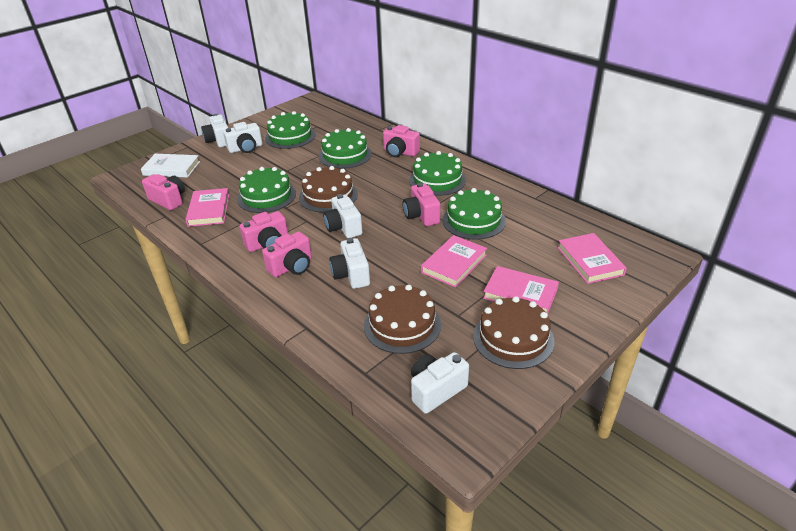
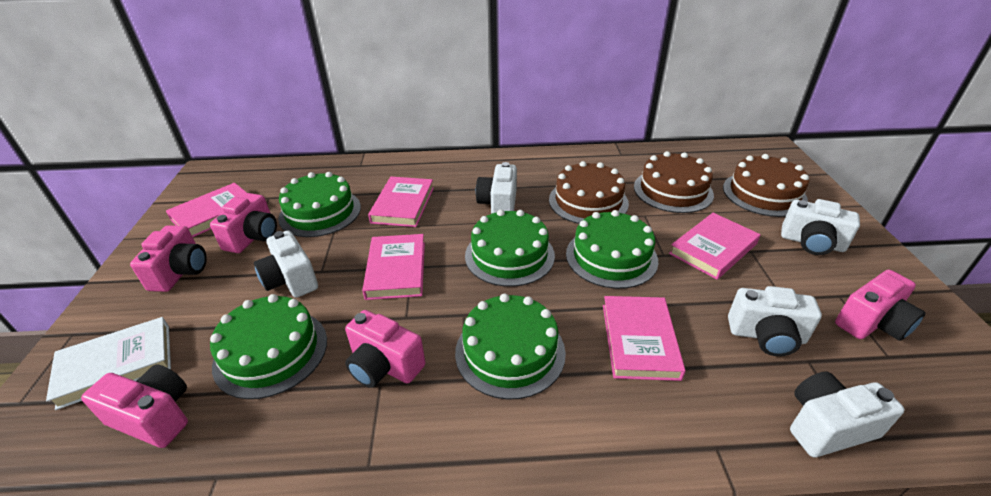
pink book: 4 -> 5

